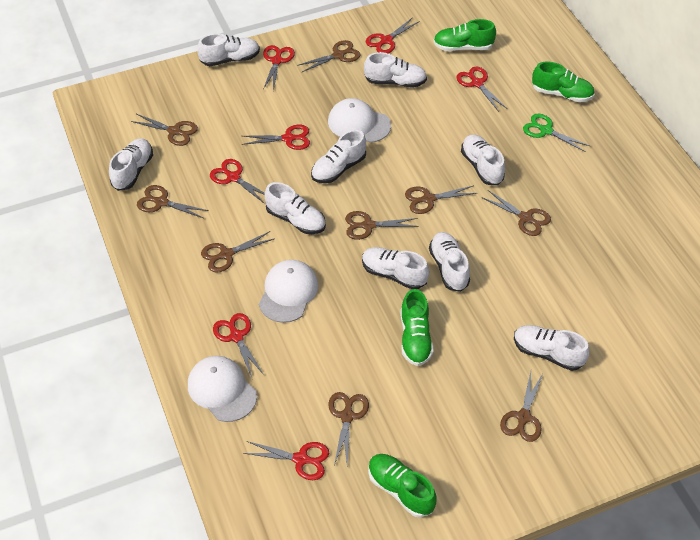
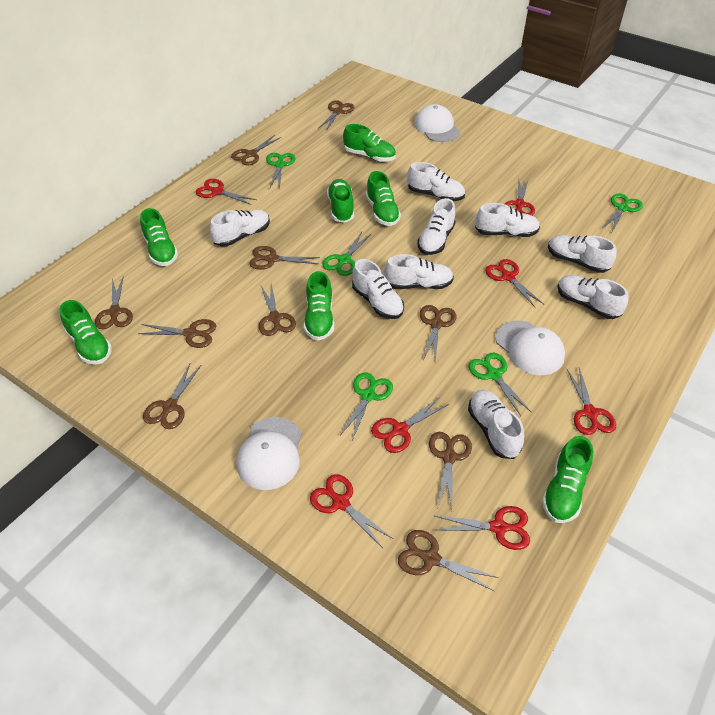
brown scissors: 9 -> 10
green scissors: 1 -> 5
green shoe: 4 -> 7

